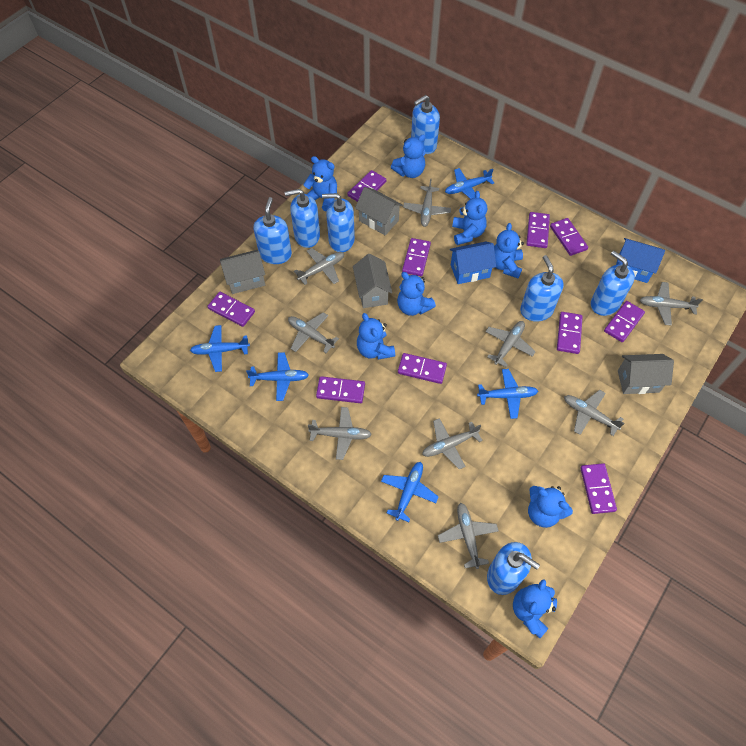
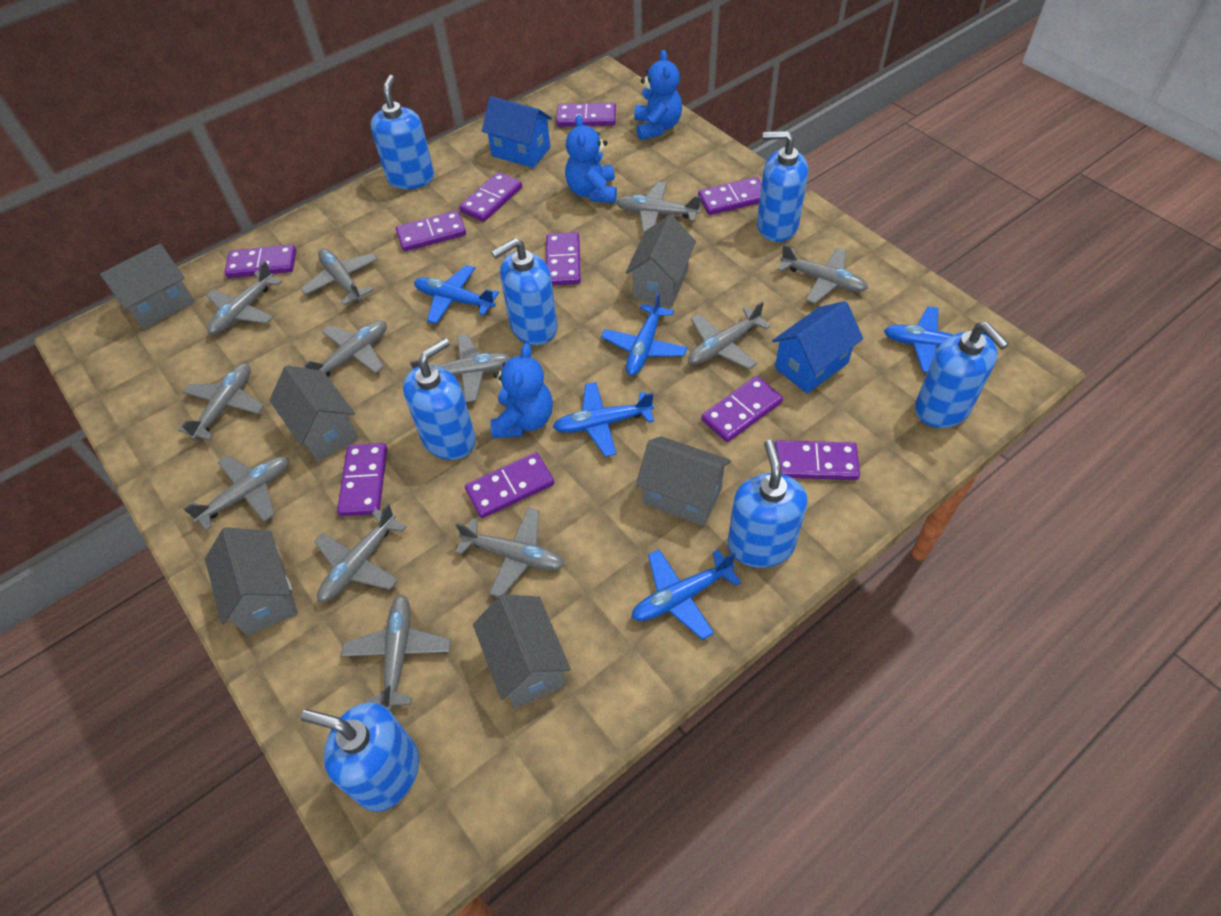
blue teddy bear: 8 -> 3
grey house: 4 -> 6
grey plane: 9 -> 12

